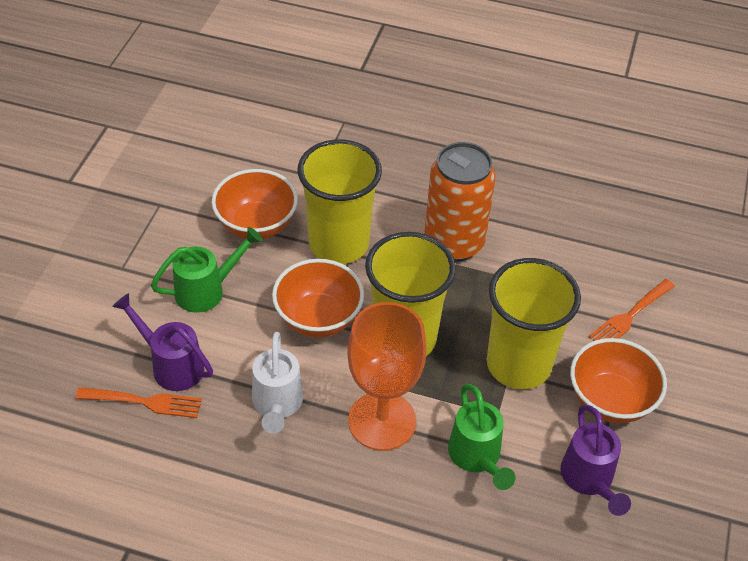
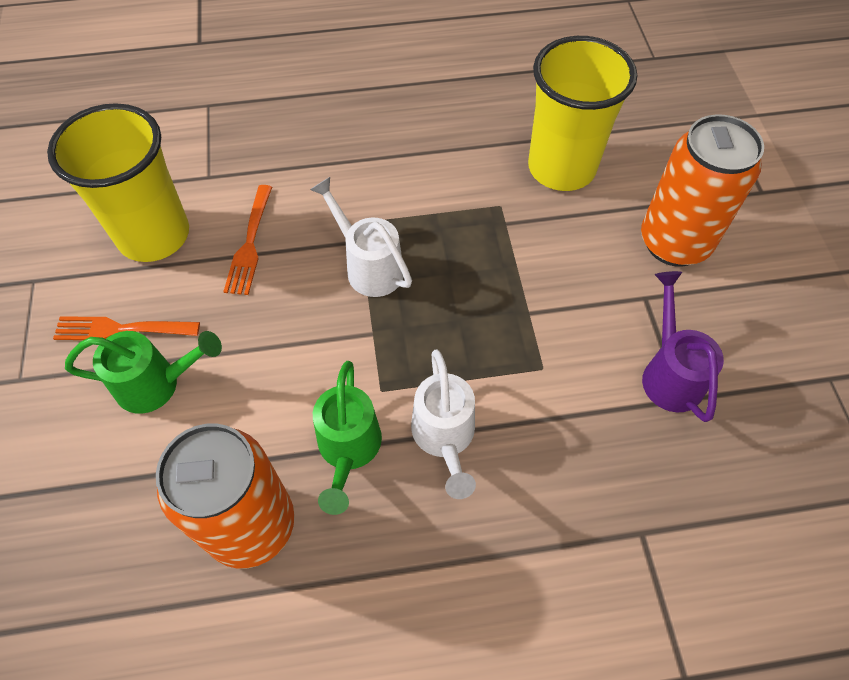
orange bowl: 3 -> 0
orange can: 1 -> 2
orange goblet: 1 -> 0
purple watering can: 2 -> 1
white watering can: 1 -> 2
yellow cup: 3 -> 2

